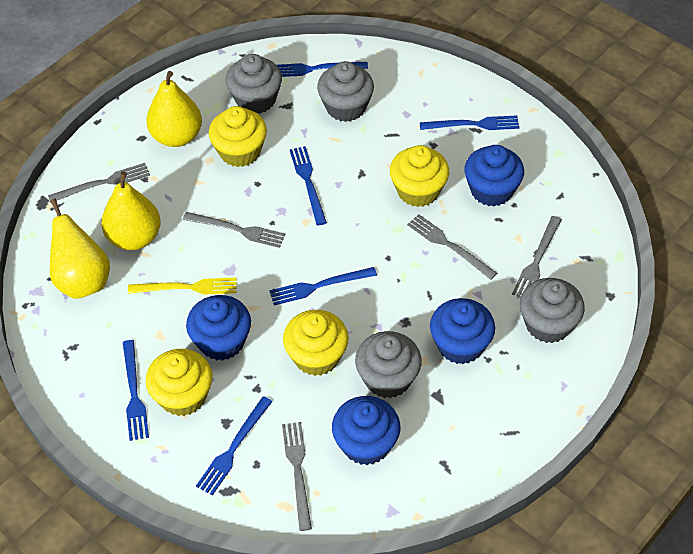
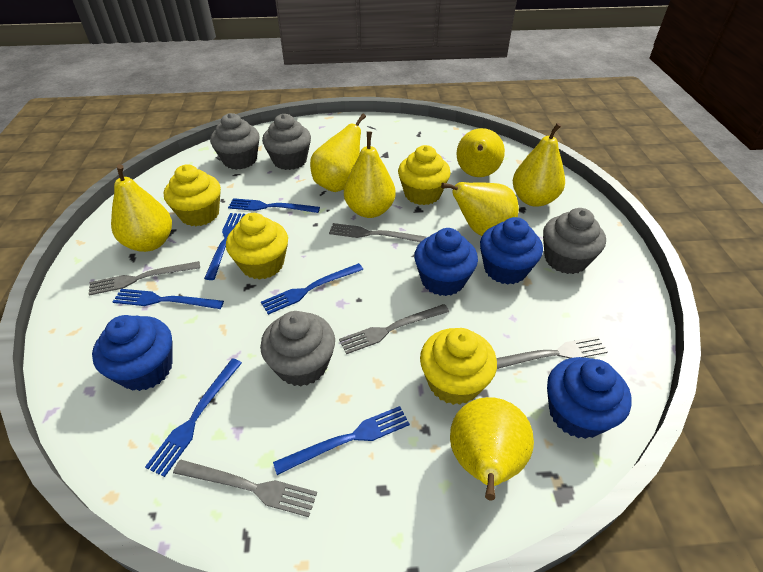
yellow fork: 1 -> 0
yellow pear: 3 -> 7

